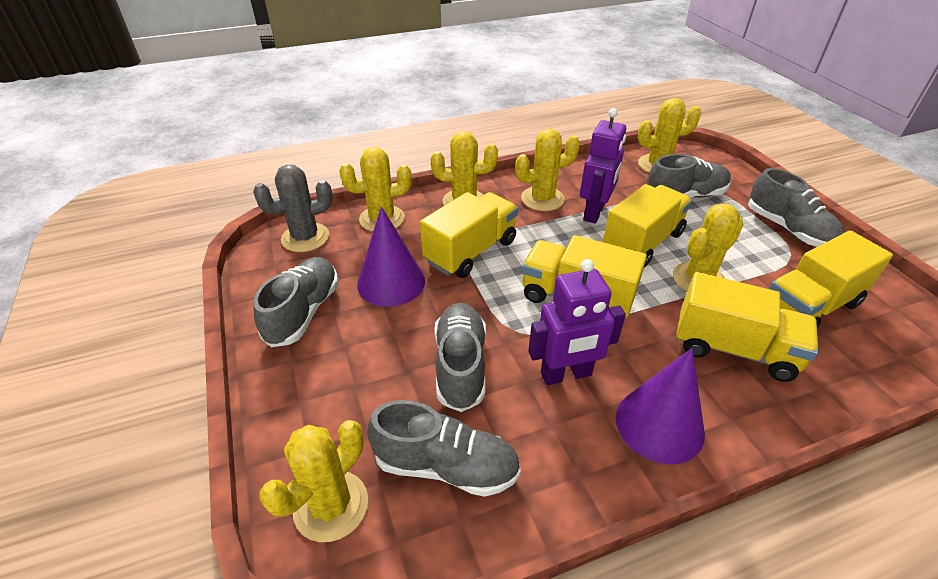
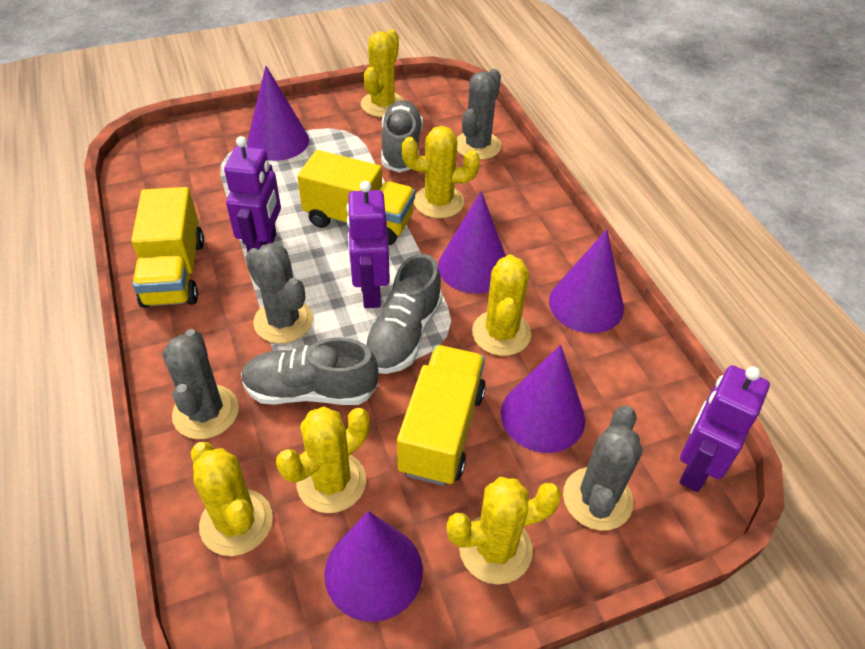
grey cactus: 1 -> 4
grey shoe: 5 -> 3
purple cone: 2 -> 5
purple robot: 2 -> 3
yellow truck: 5 -> 3

